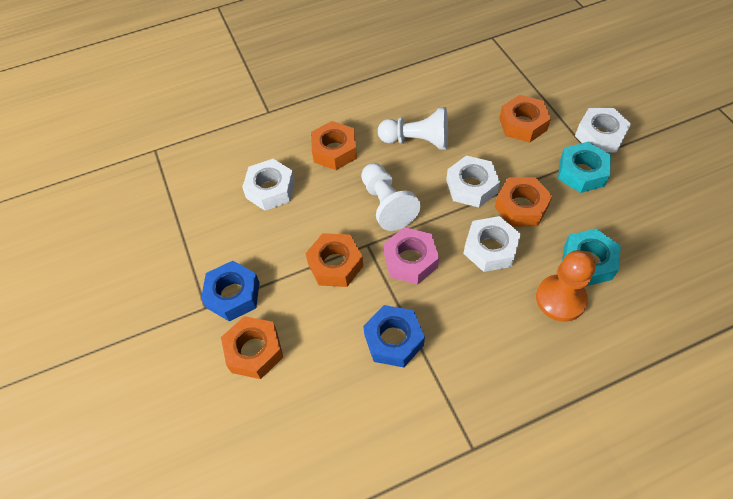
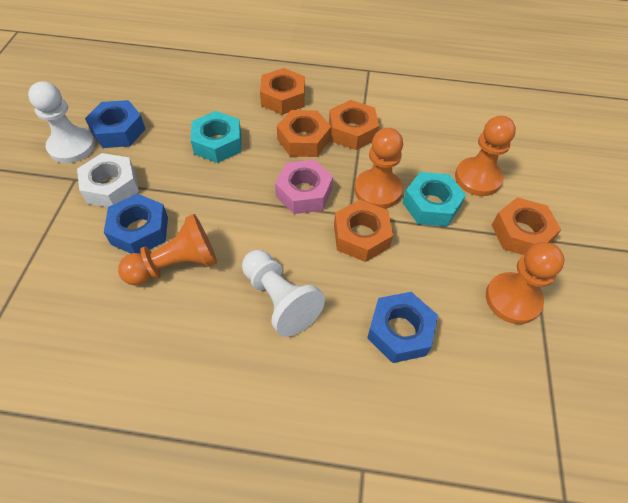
blue nut: 2 -> 3
orange pawn: 1 -> 4
white nut: 4 -> 1

